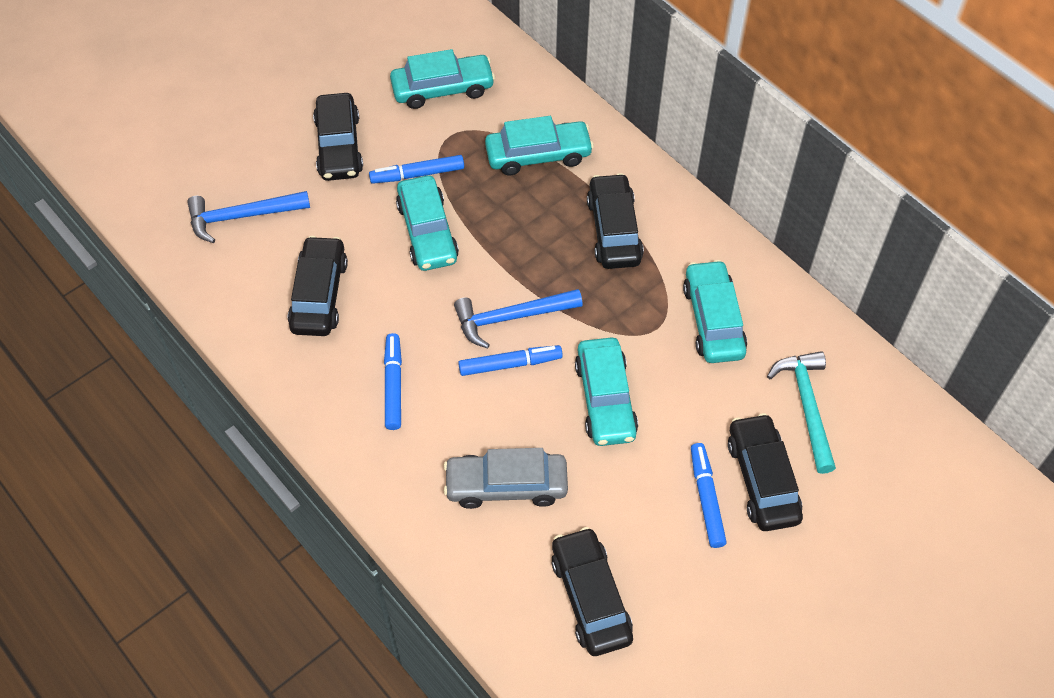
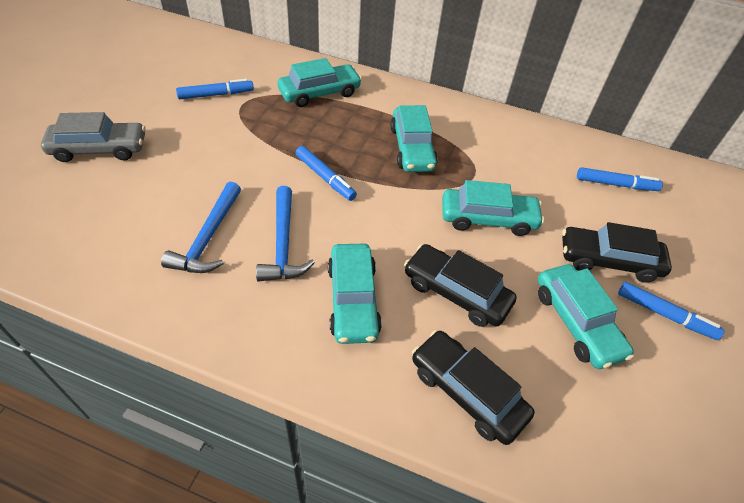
black car: 5 -> 3
turquoise hammer: 1 -> 0

